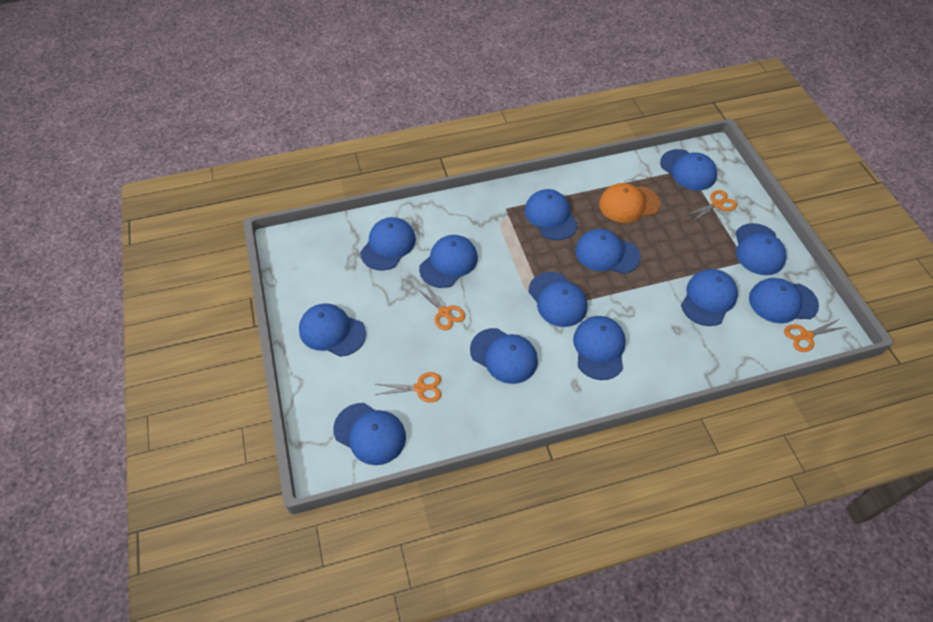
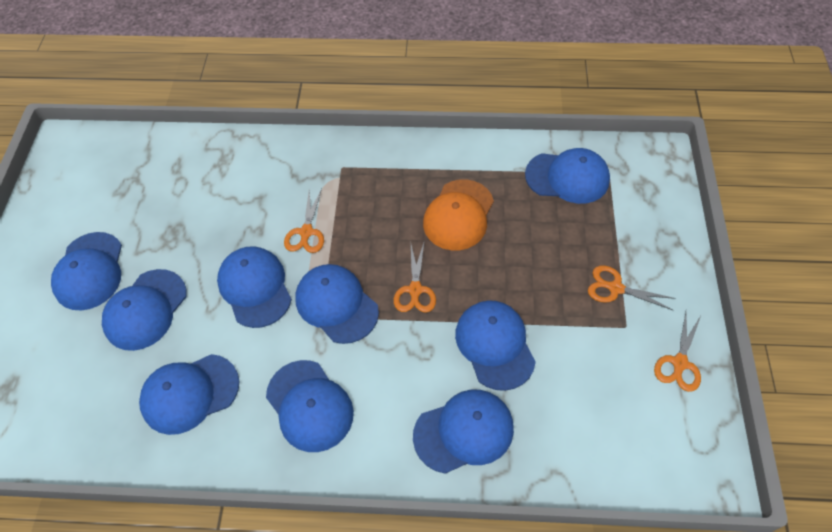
blue cap: 13 -> 9

